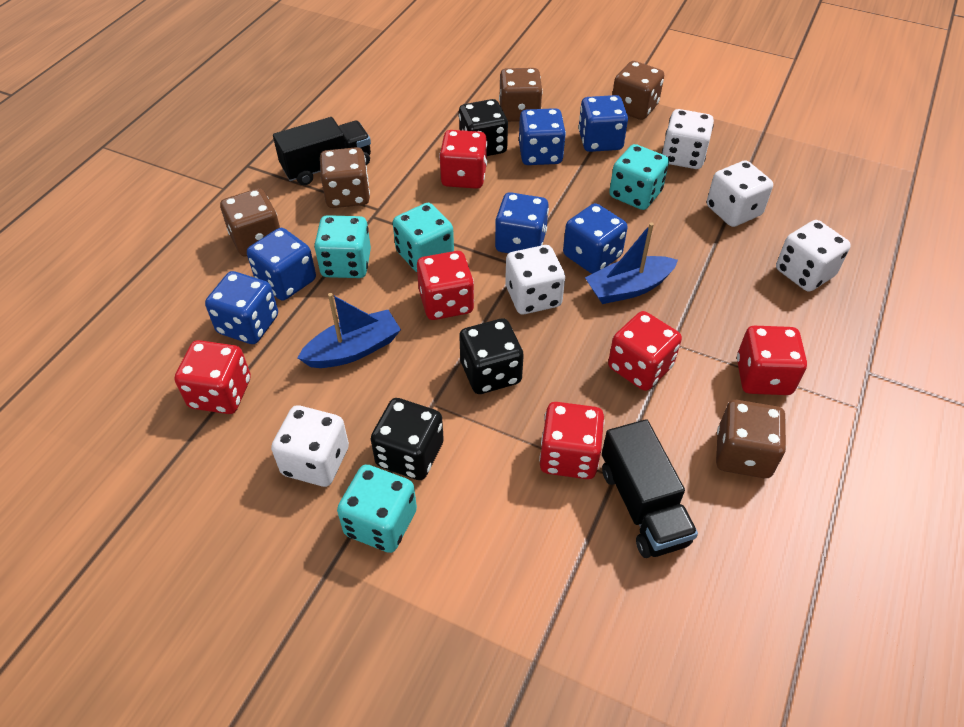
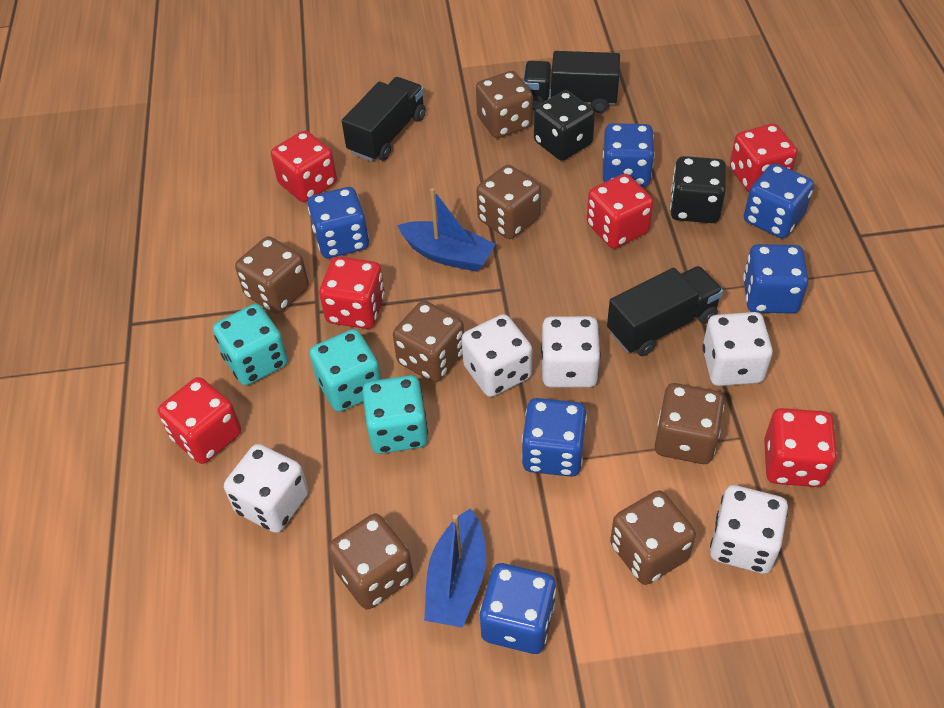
black dice: 3 -> 2
black truck: 2 -> 3
brown dice: 5 -> 7
turquoise dice: 4 -> 3

